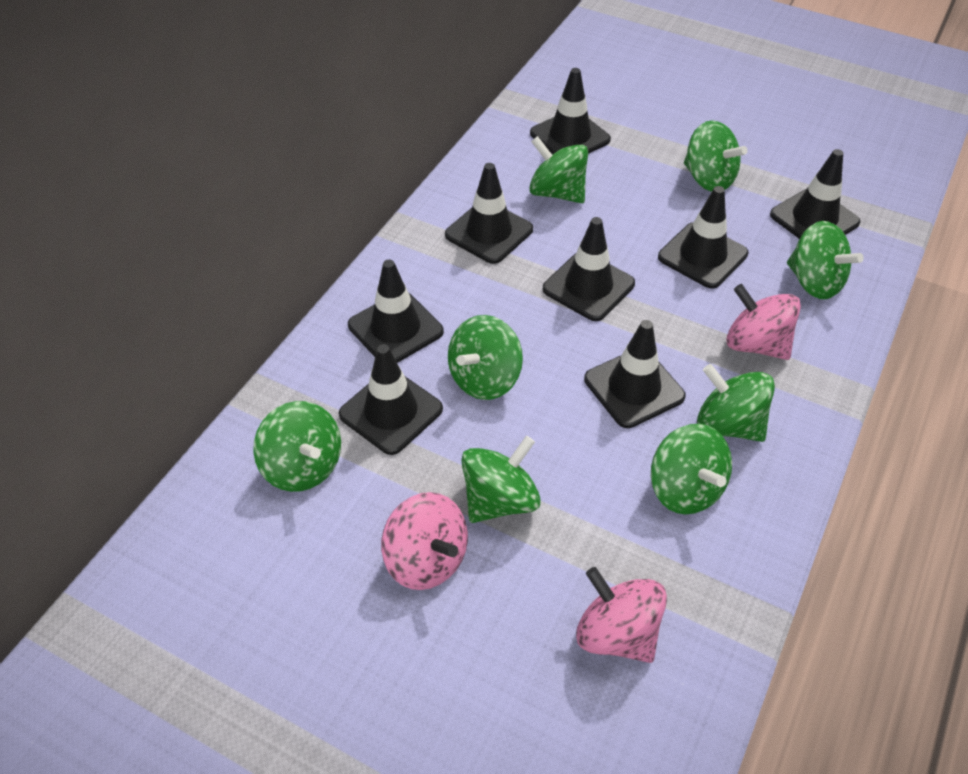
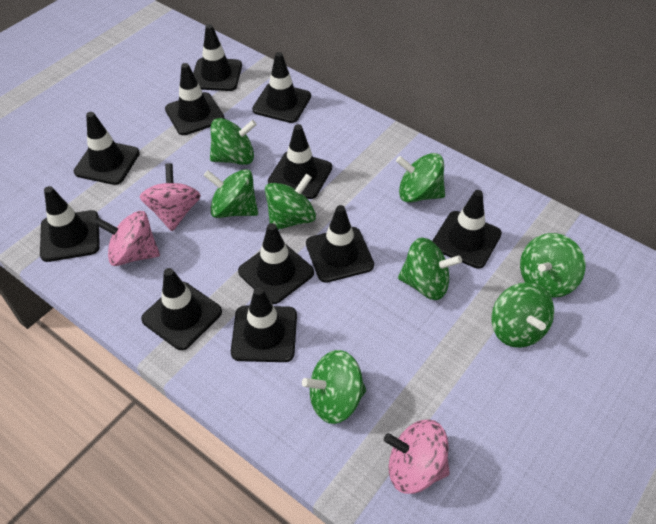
black traffic cone: 8 -> 11

